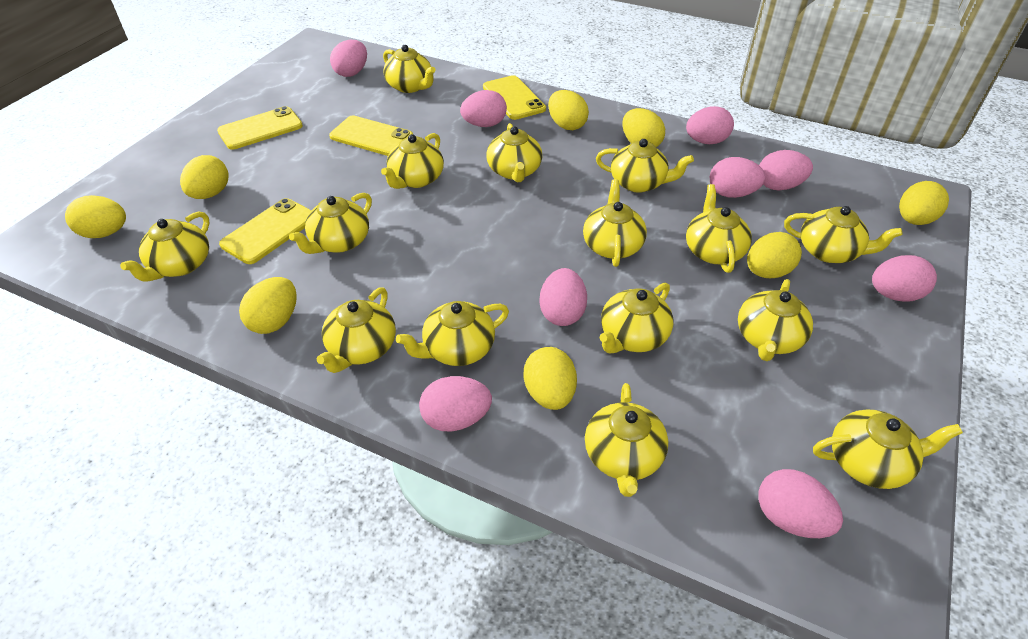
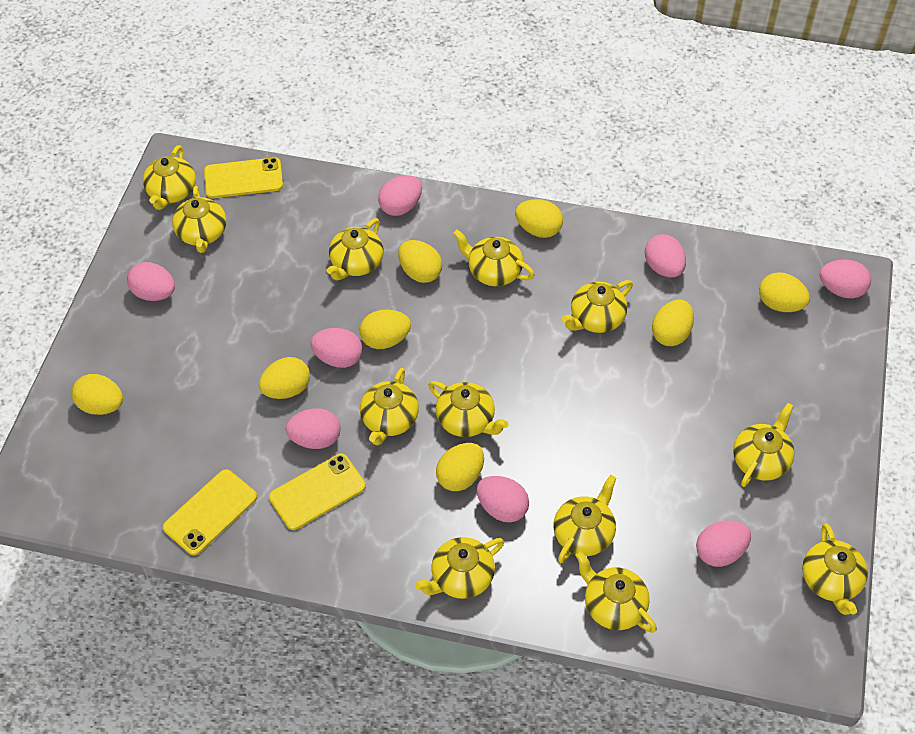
pink egg: 9 -> 8
yellow phone: 4 -> 3
yellow teapot: 15 -> 12

